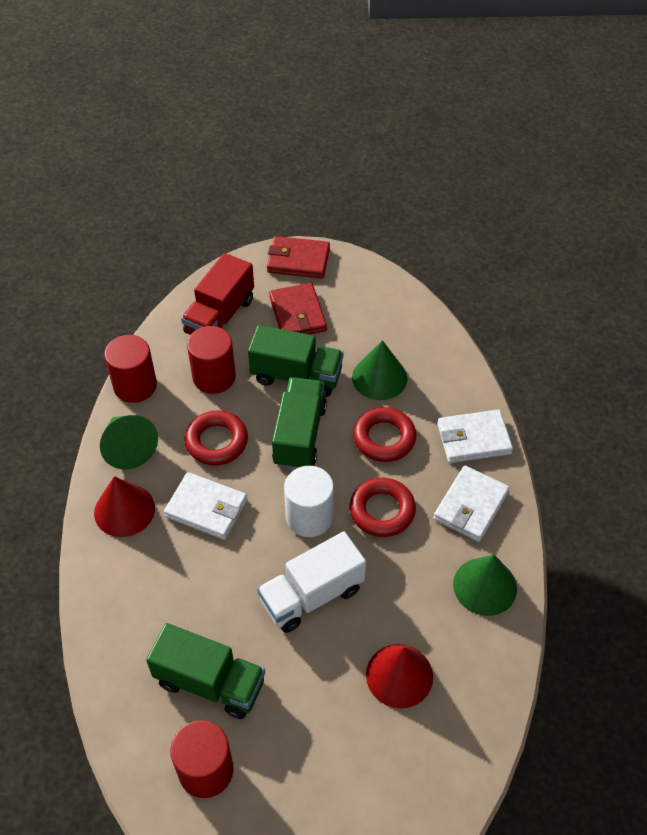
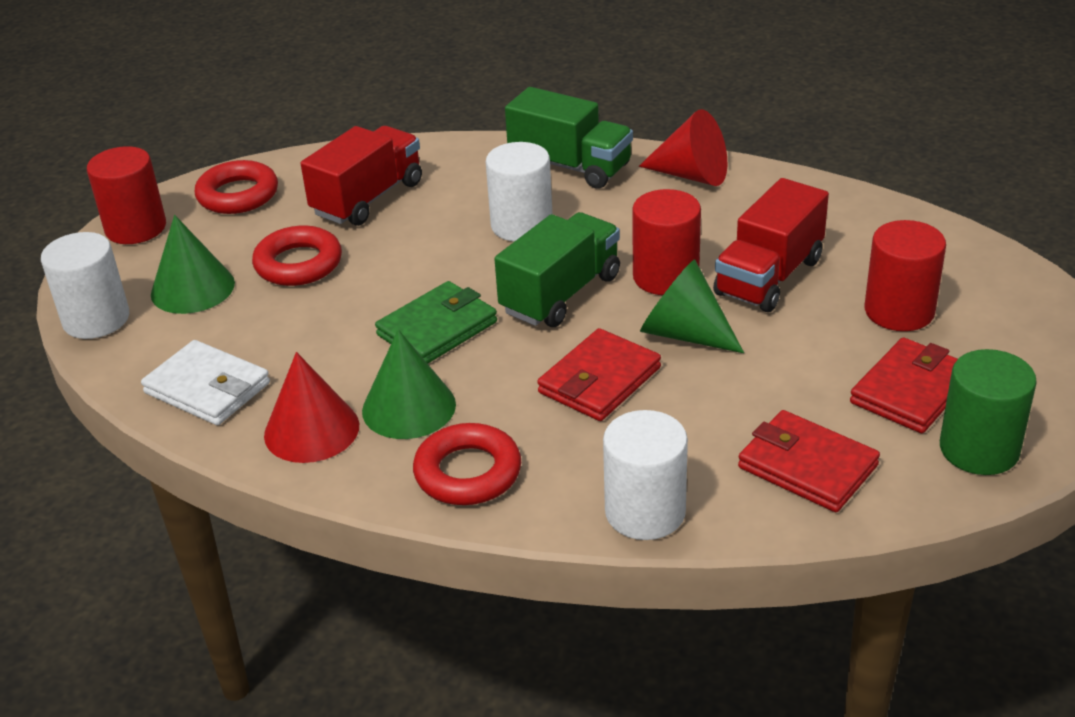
green cylinder: 0 -> 1
green truck: 3 -> 2
green wallet: 0 -> 1
red truck: 1 -> 2
red wallet: 2 -> 3
white cylinder: 1 -> 3
white truck: 1 -> 0
white wallet: 3 -> 1

